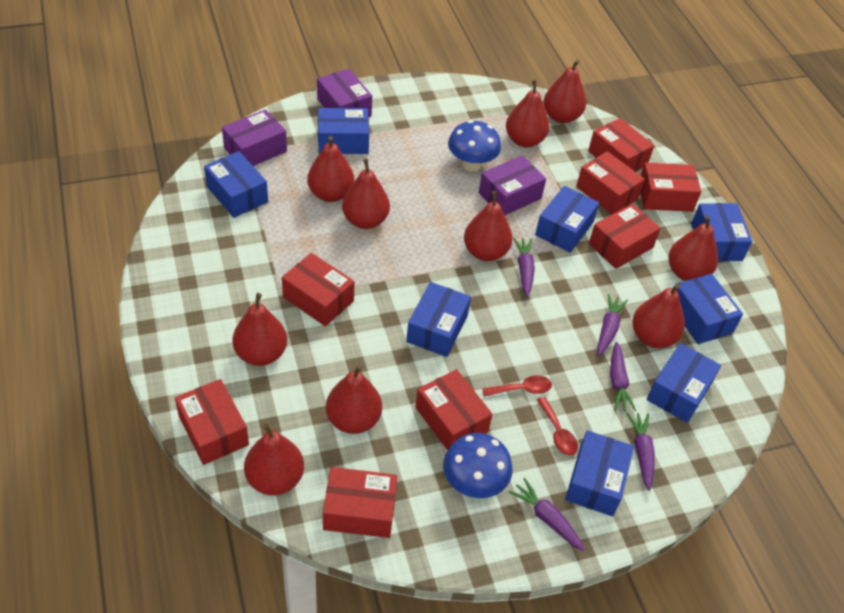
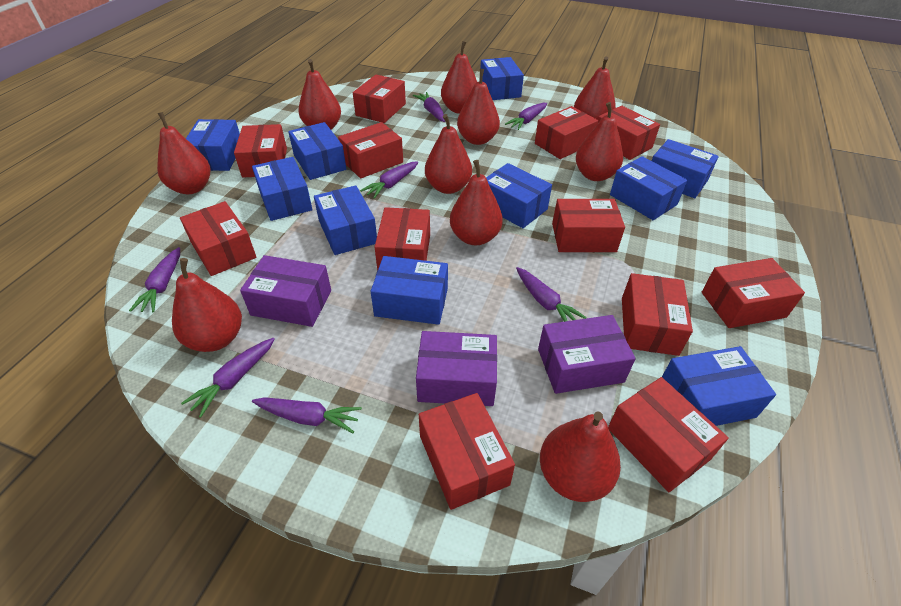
blue box: 8 -> 10
blue mushroom: 2 -> 0
purple carrot: 5 -> 7
red box: 8 -> 12
red spoon: 2 -> 0

